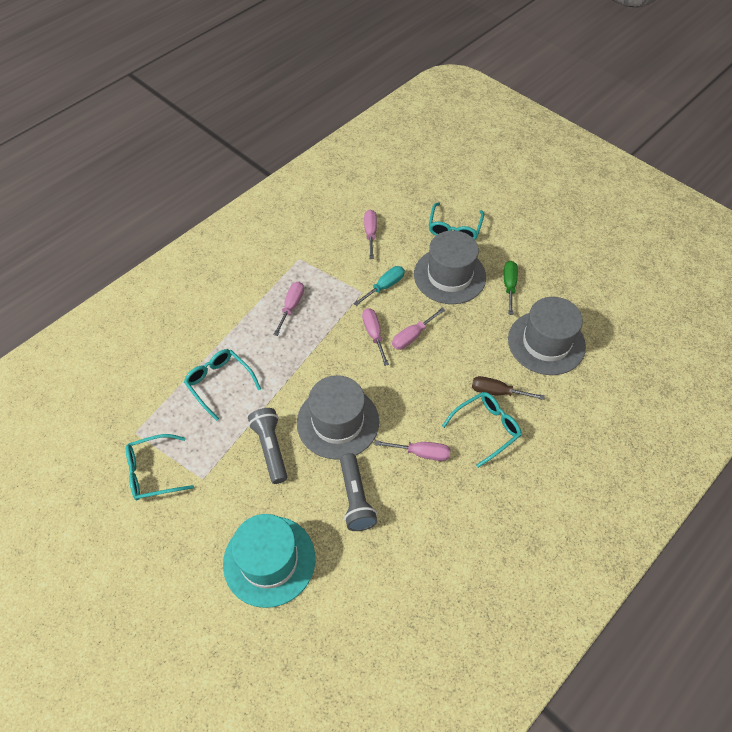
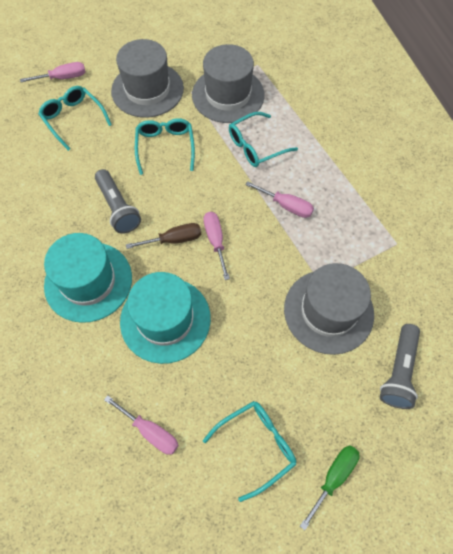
pink screwdriver: 5 -> 4
turquoise hat: 1 -> 2
turquoise screwdriver: 1 -> 0

